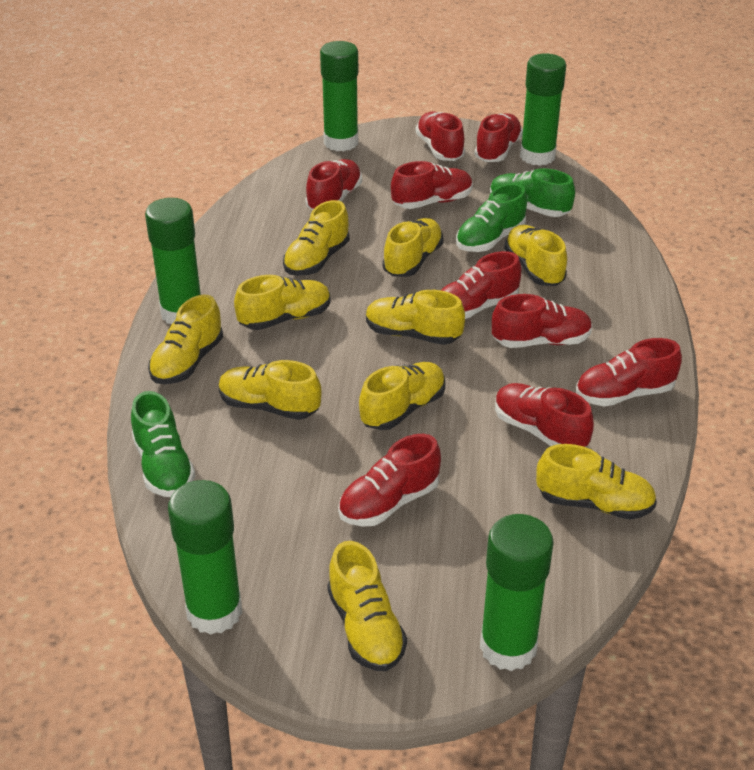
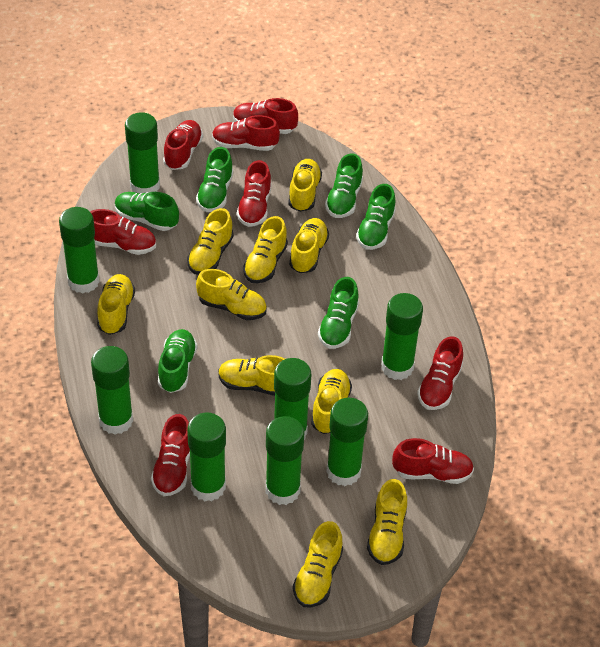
green glue stick: 5 -> 8
green shoe: 3 -> 6
red shoe: 9 -> 8

